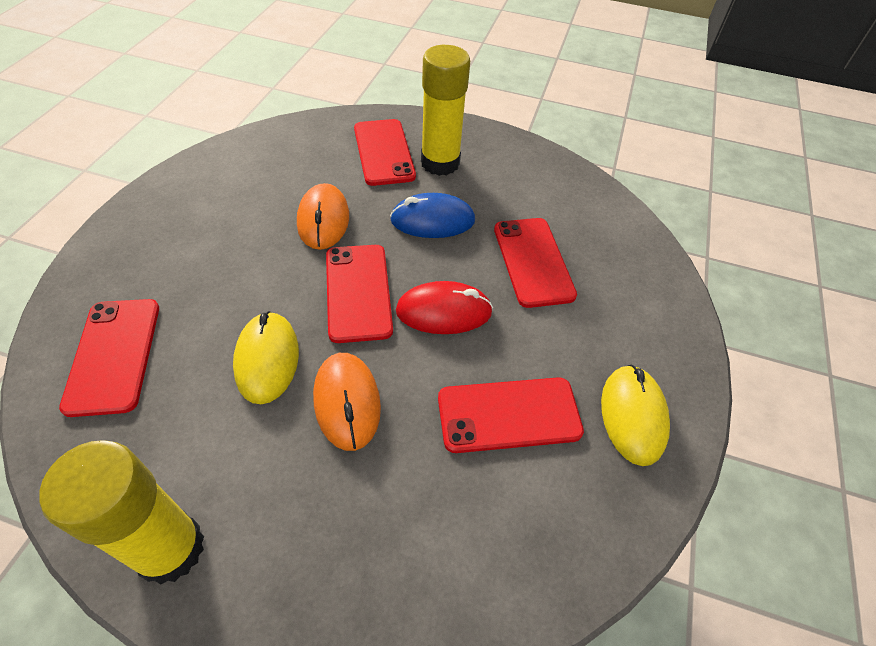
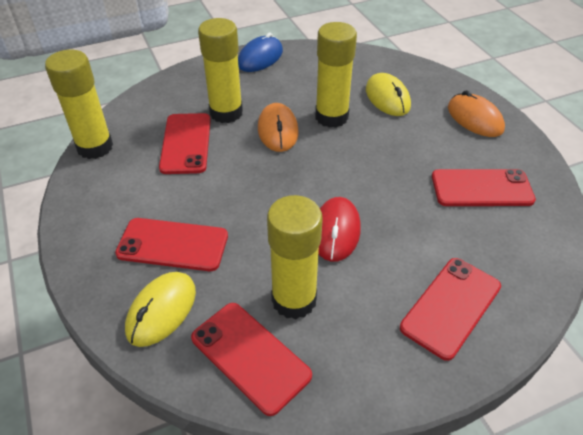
yellow glue stick: 2 -> 4

